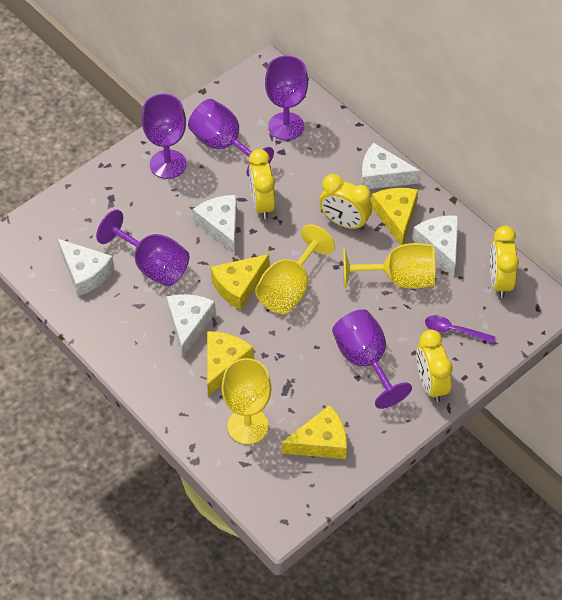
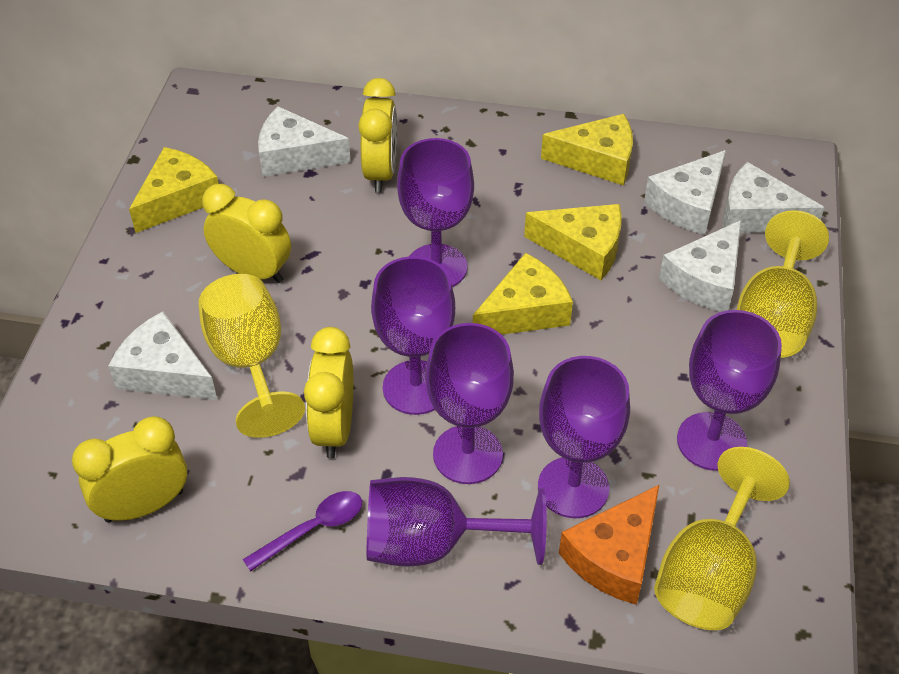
orange cheese: 0 -> 1
purple goblet: 5 -> 6

